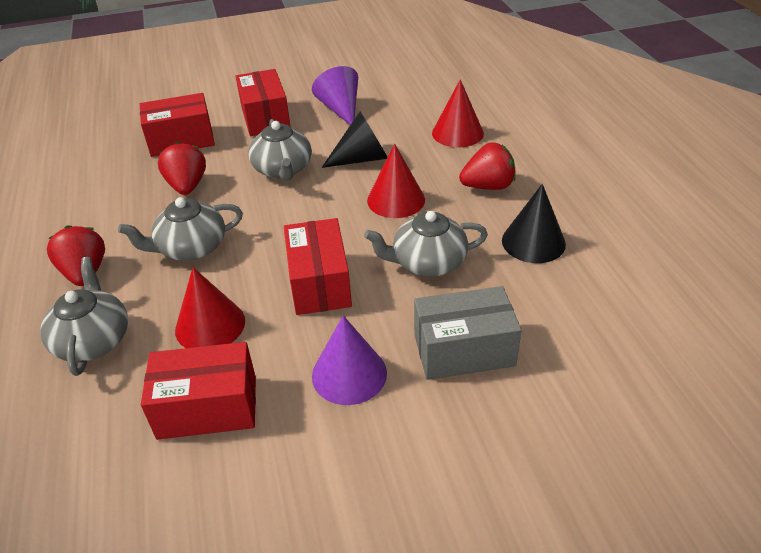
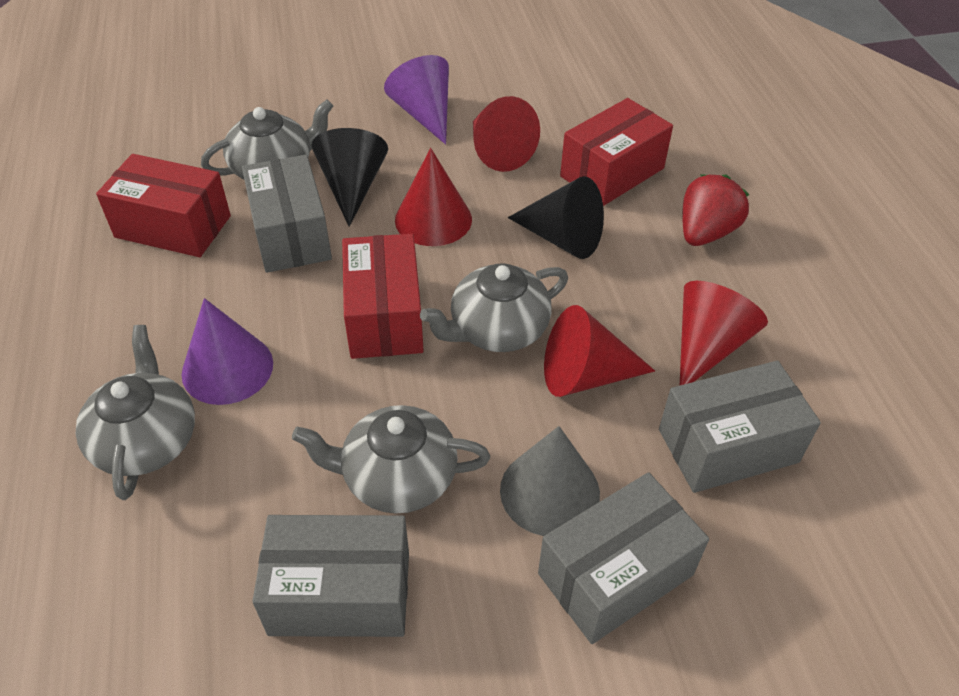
grey box: 1 -> 4
grey cone: 0 -> 1
red box: 4 -> 3
red cone: 3 -> 4
red strawberry: 3 -> 1

